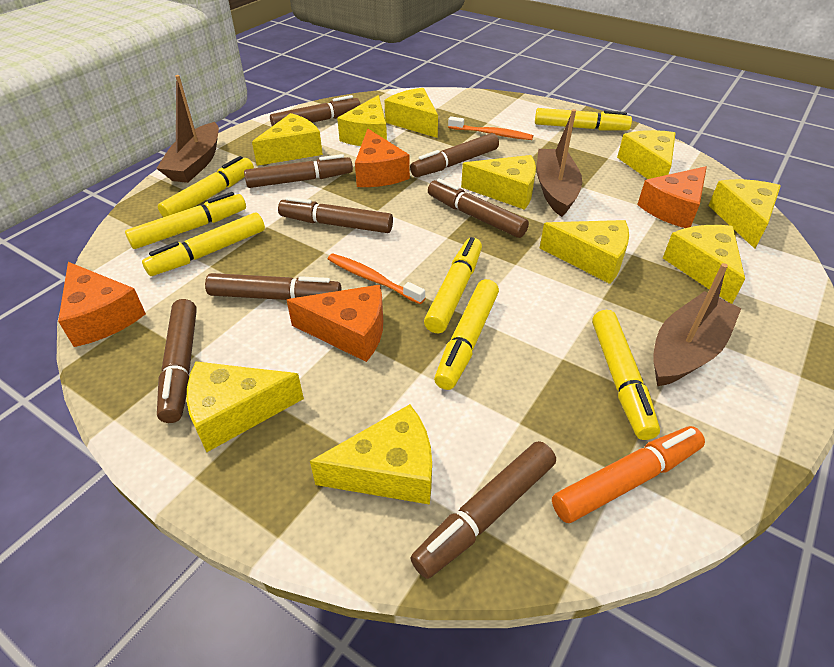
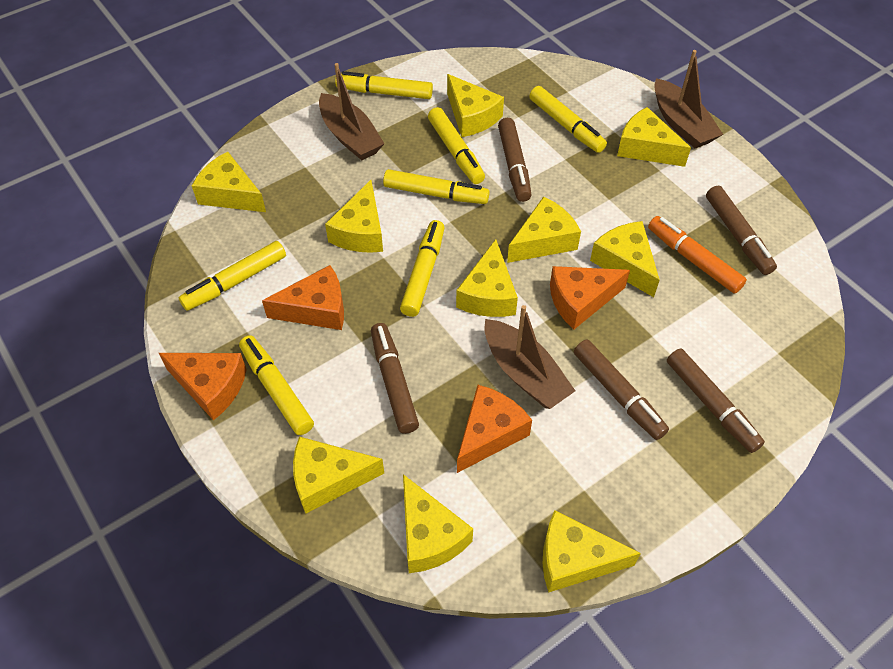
brown marker: 8 -> 5
orange toothbrush: 2 -> 0

